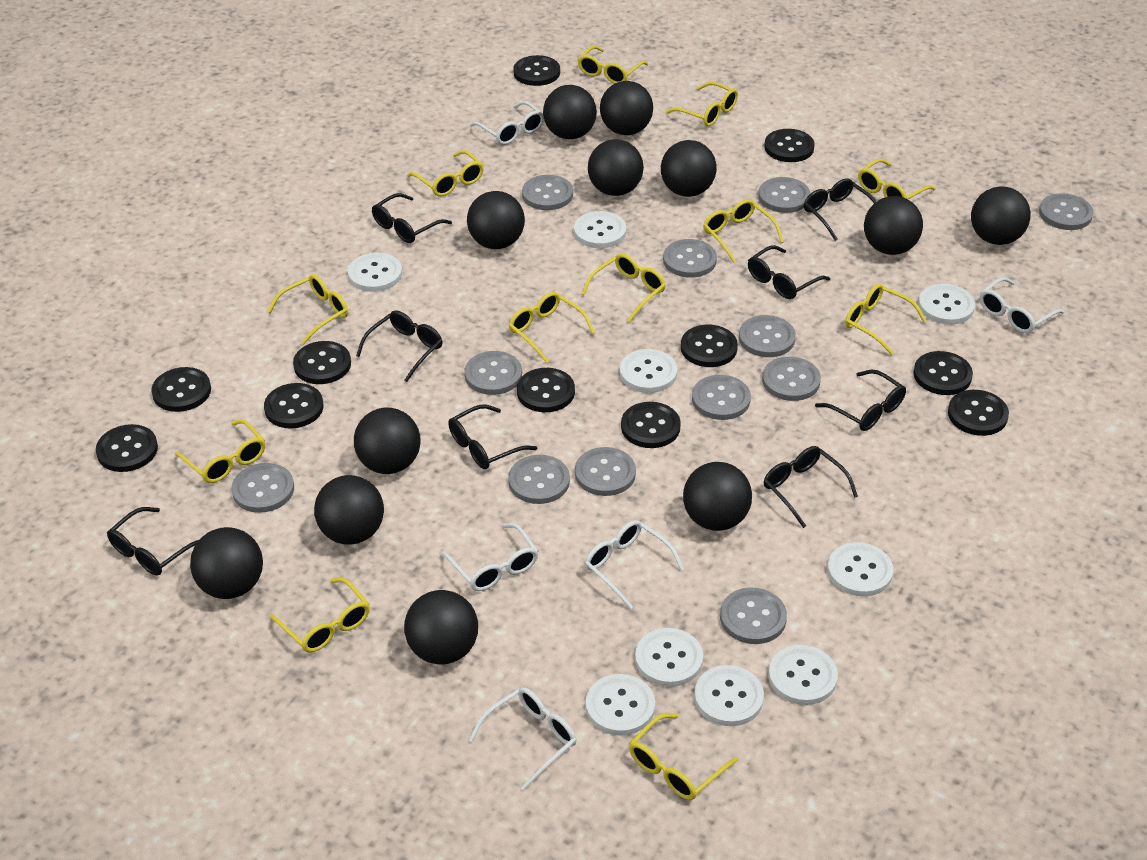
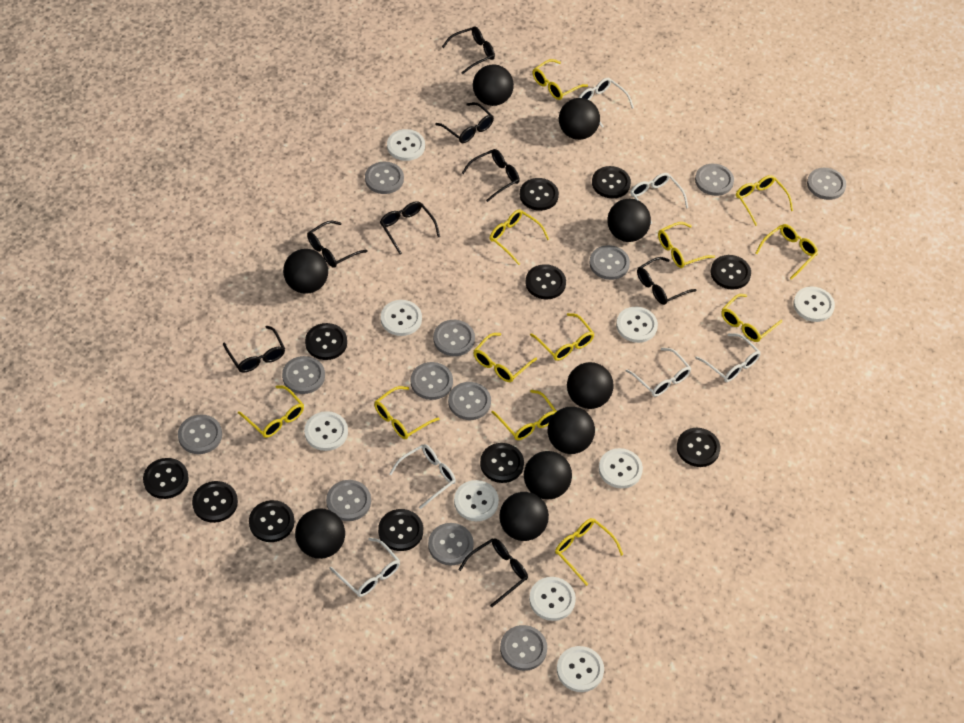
black ball: 12 -> 9
white glasses: 5 -> 6

